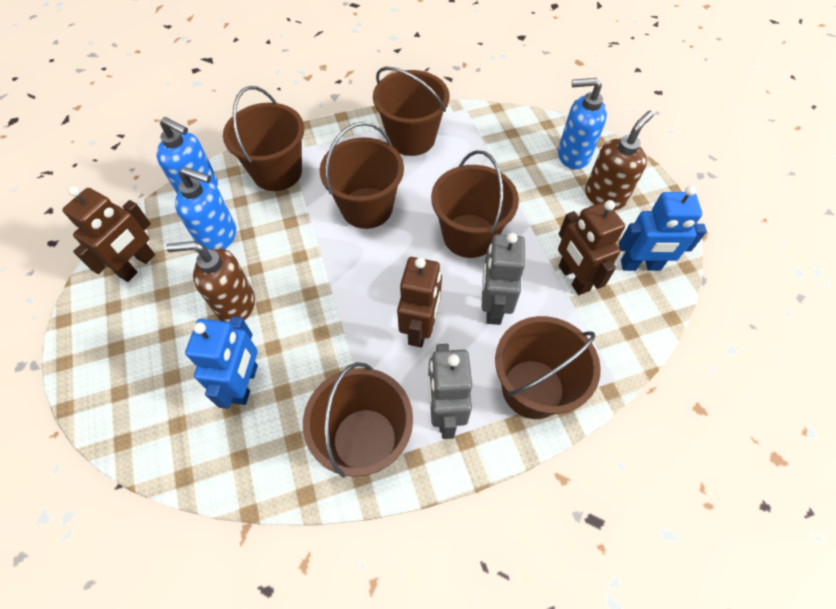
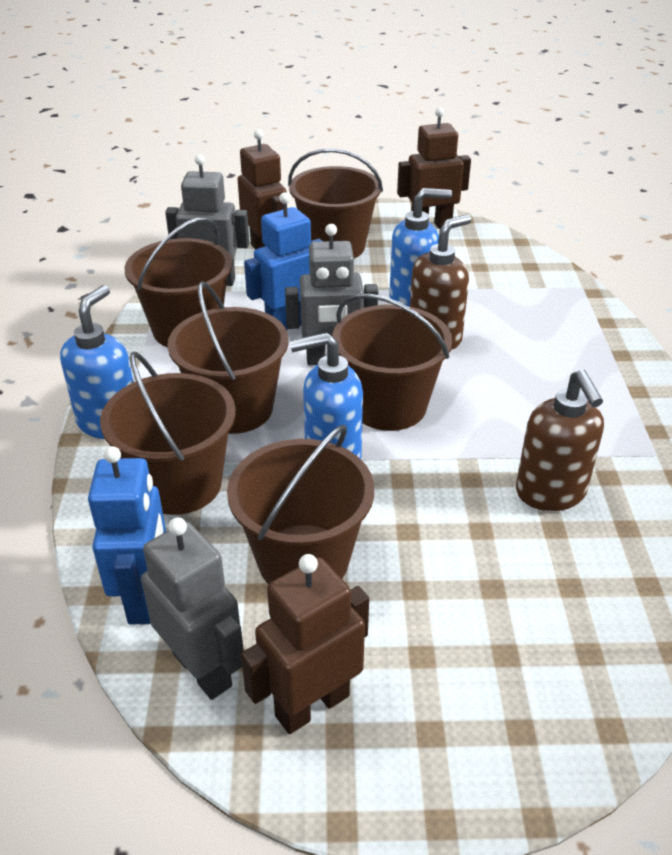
grey robot: 2 -> 3

